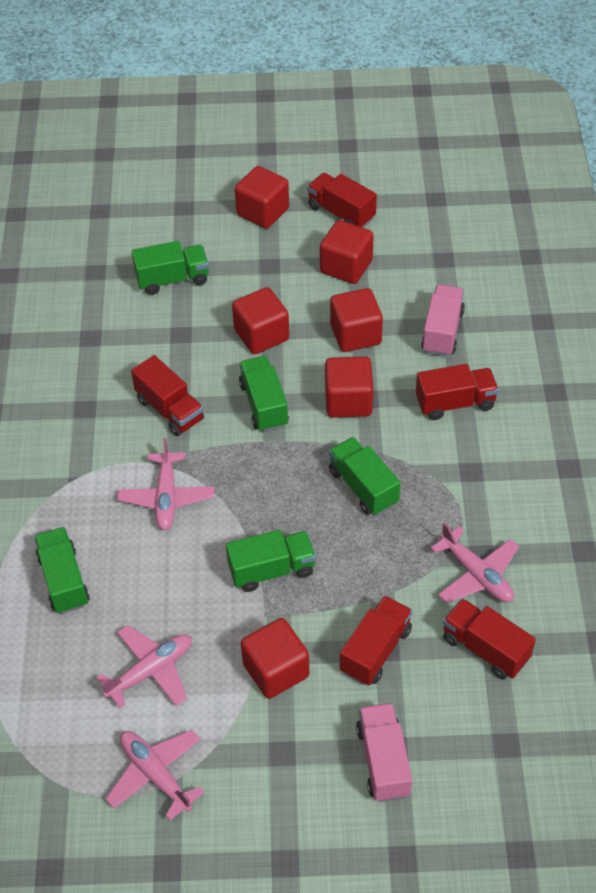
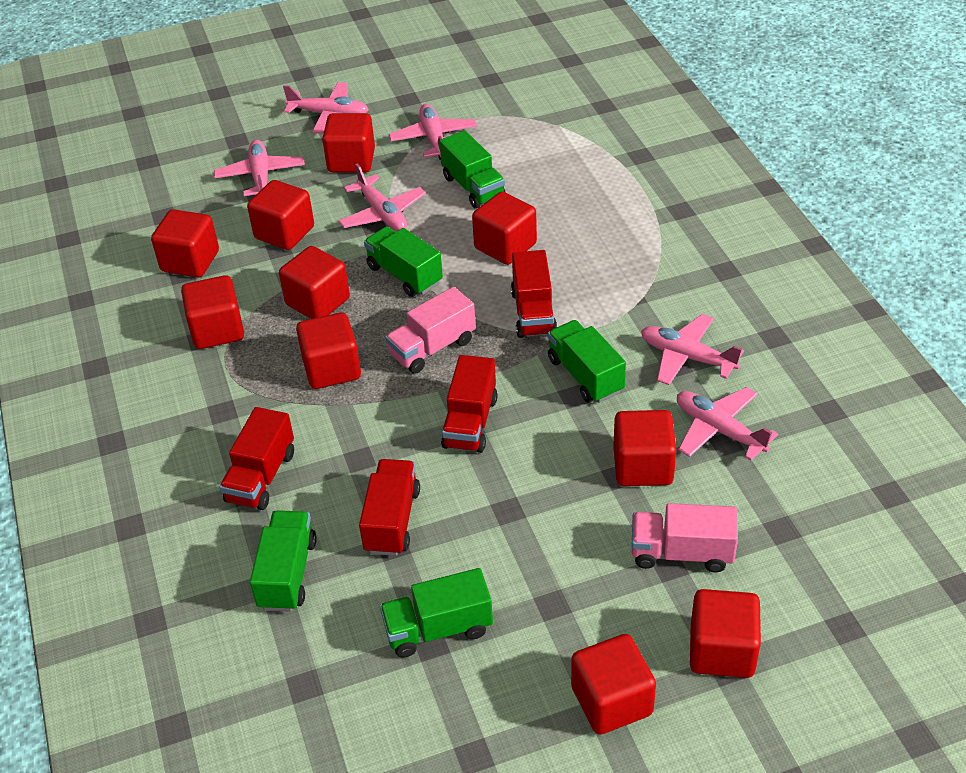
pink plane: 4 -> 6
red cube: 6 -> 10
red truck: 5 -> 4

